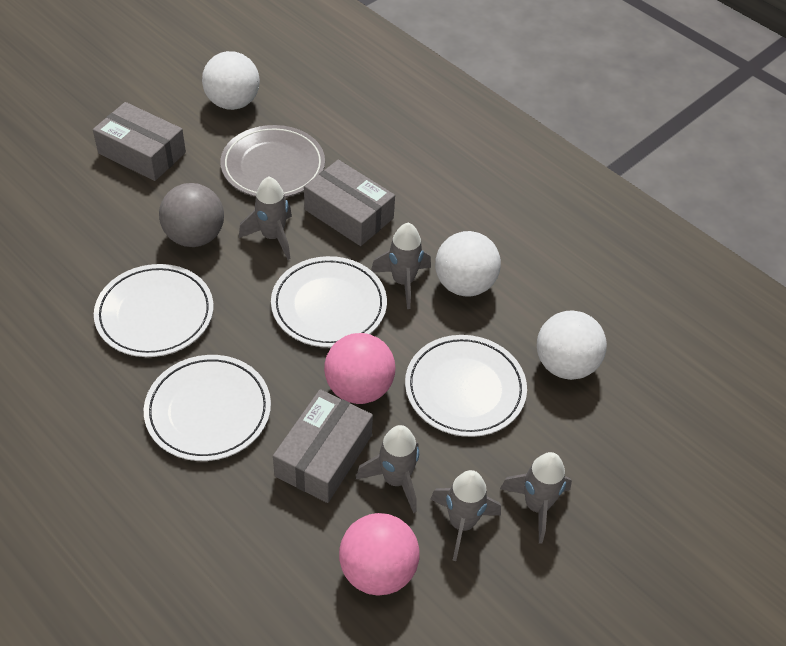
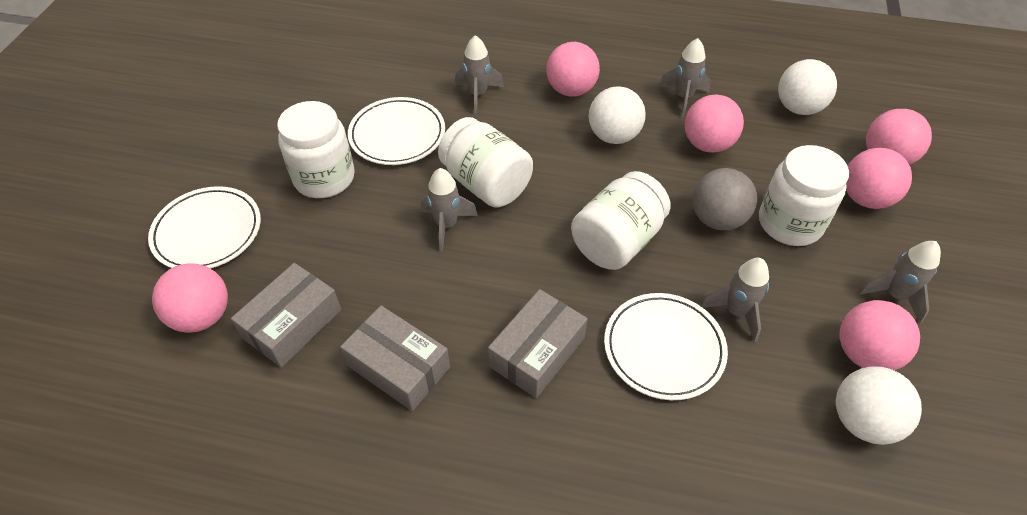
grey plate: 1 -> 0
pink ball: 2 -> 6
white jar: 0 -> 4
white plate: 4 -> 3

